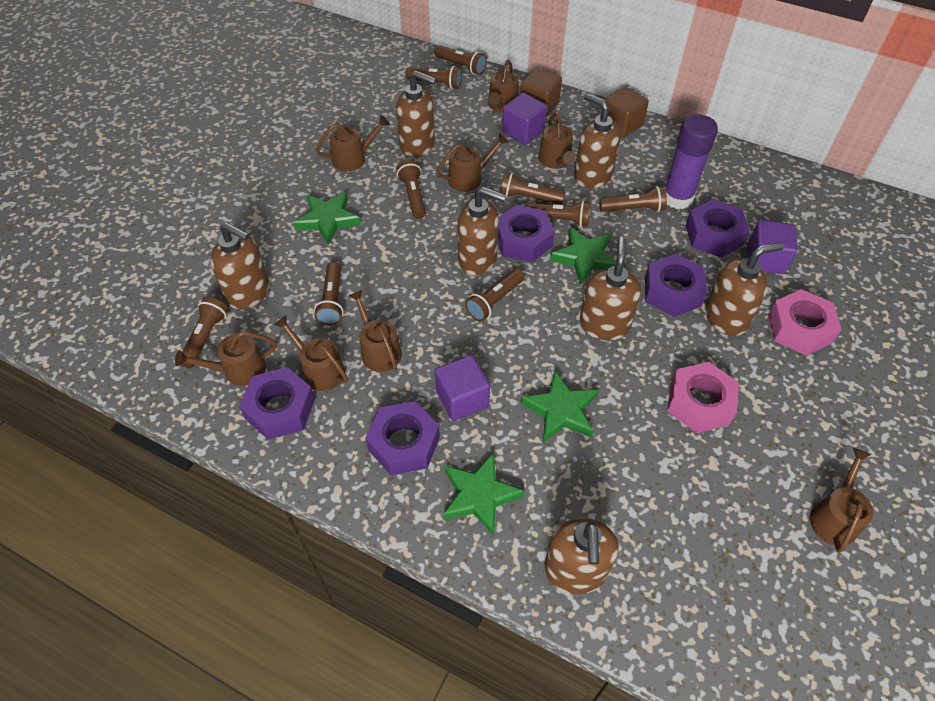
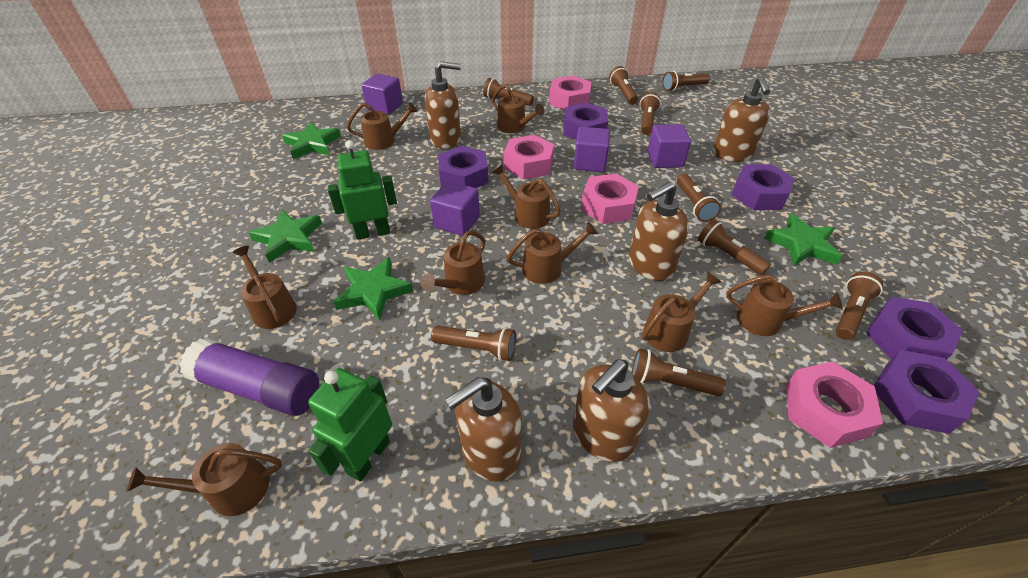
brown cube: 2 -> 0
brown soap dispenser: 7 -> 5
brown watering can: 8 -> 9
green robot: 0 -> 2
pink nut: 2 -> 4
purple cube: 3 -> 4

